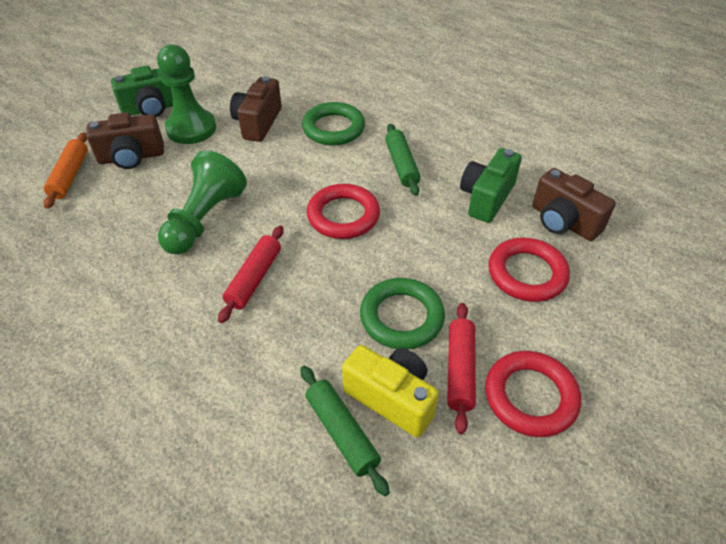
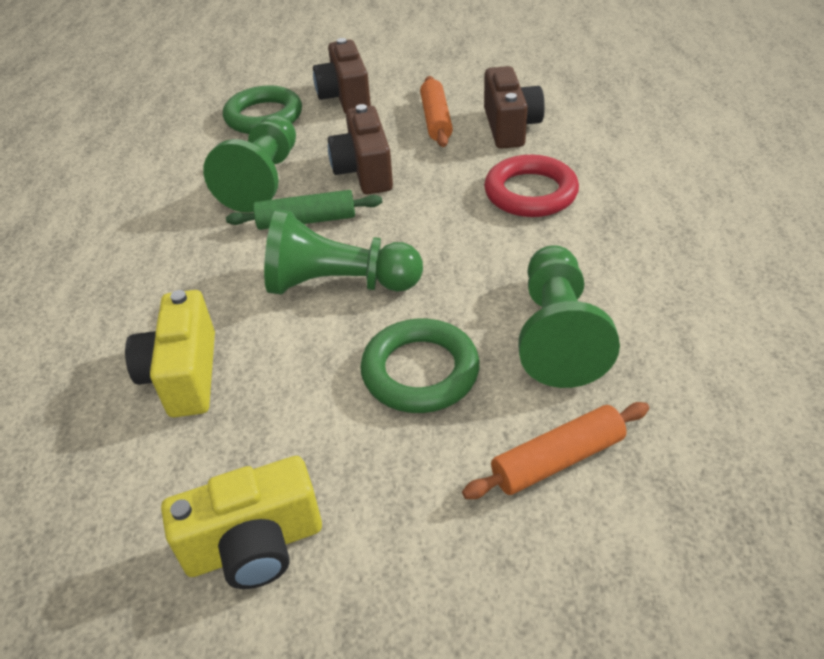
green camera: 2 -> 0
green pawn: 2 -> 3
green rolling pin: 2 -> 1
orange rolling pin: 1 -> 2
red ring: 3 -> 1
red rolling pin: 2 -> 0
yellow camera: 1 -> 2

